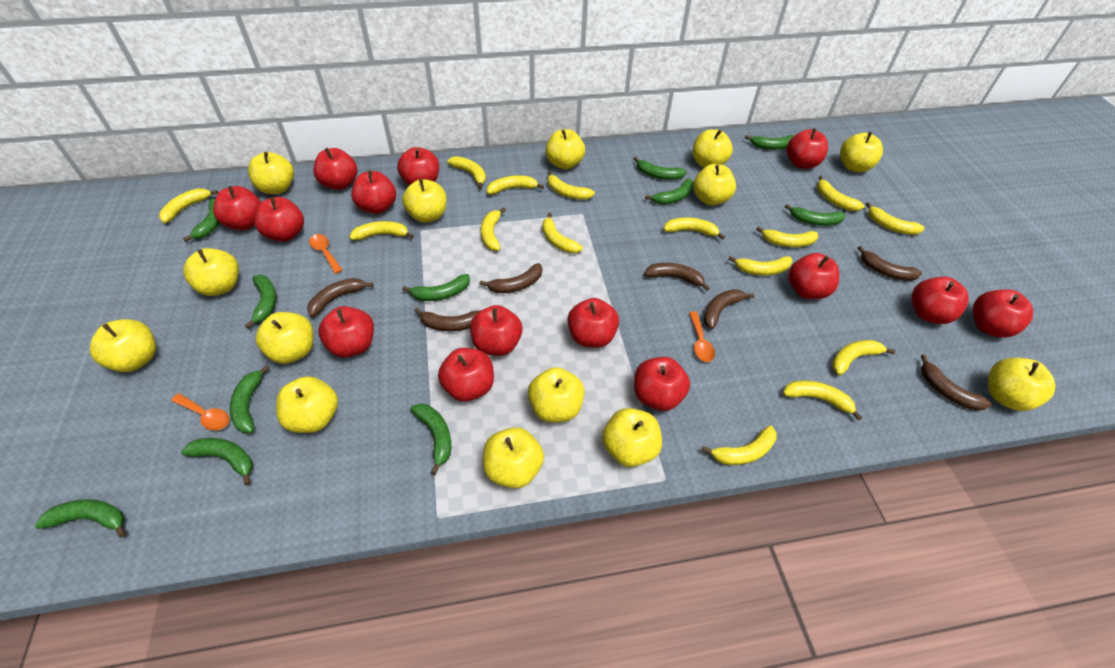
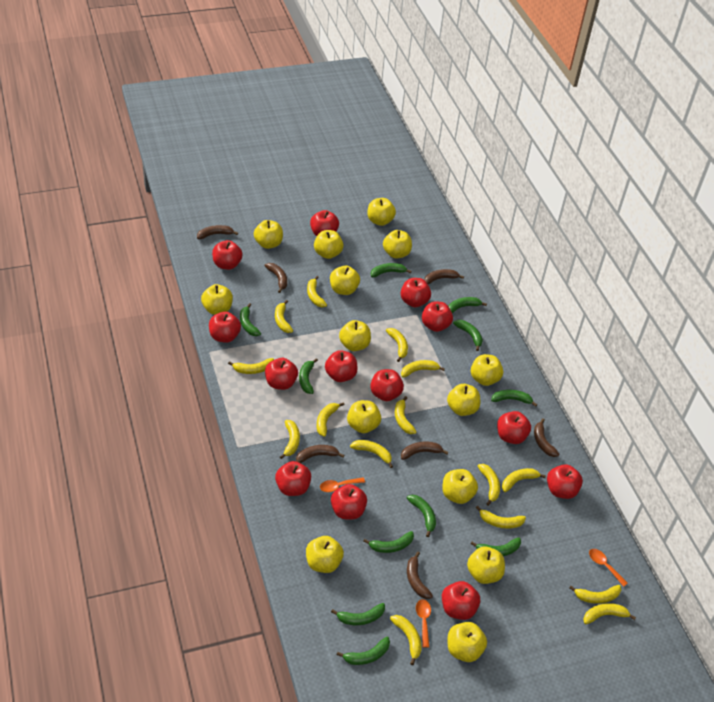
red apple: 14 -> 13

